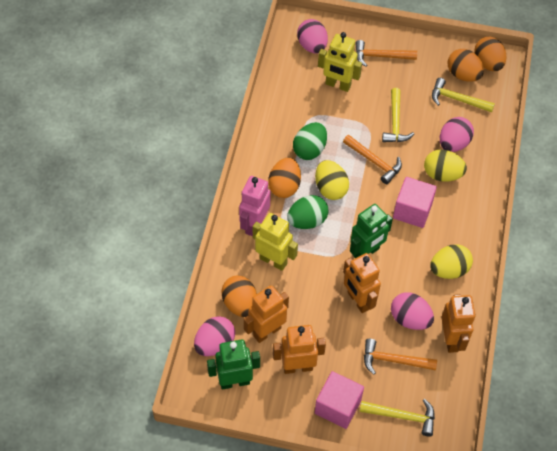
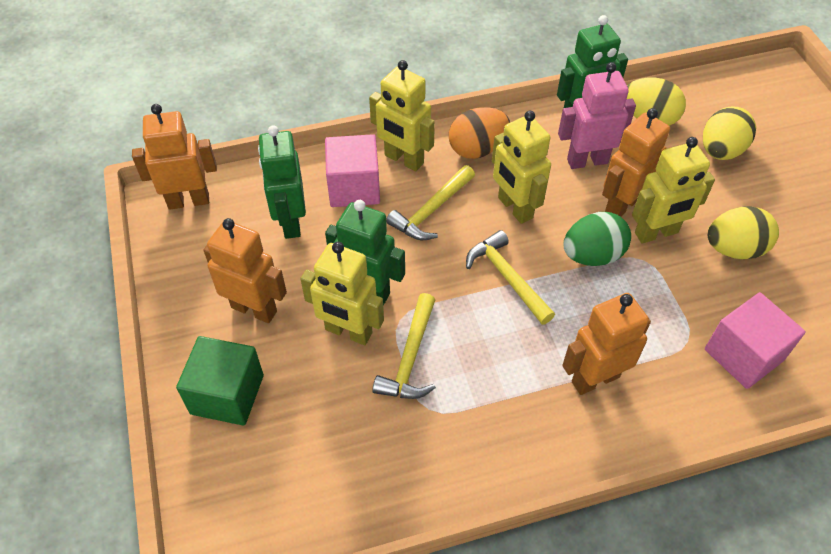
green cube: 0 -> 1
green egg: 2 -> 1
green robot: 2 -> 3
orange egg: 4 -> 1
orange hammer: 3 -> 0
pink egg: 4 -> 0
yellow robot: 2 -> 4

